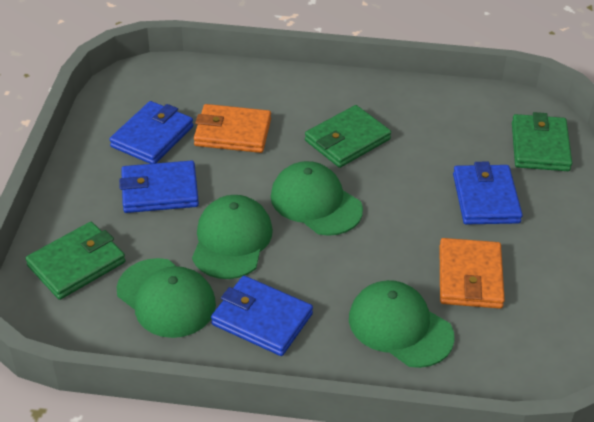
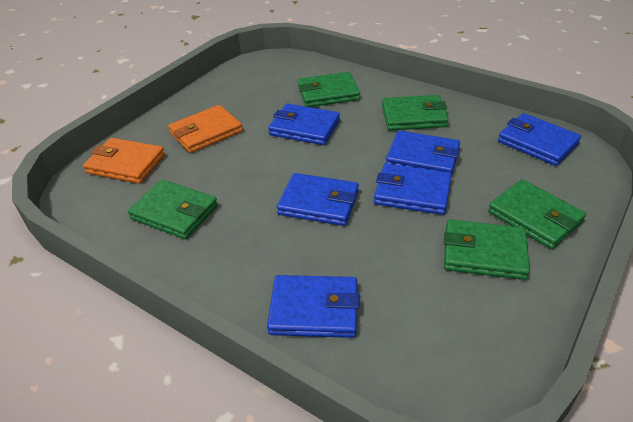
blue wallet: 4 -> 6
green cap: 4 -> 0
green wallet: 3 -> 5

